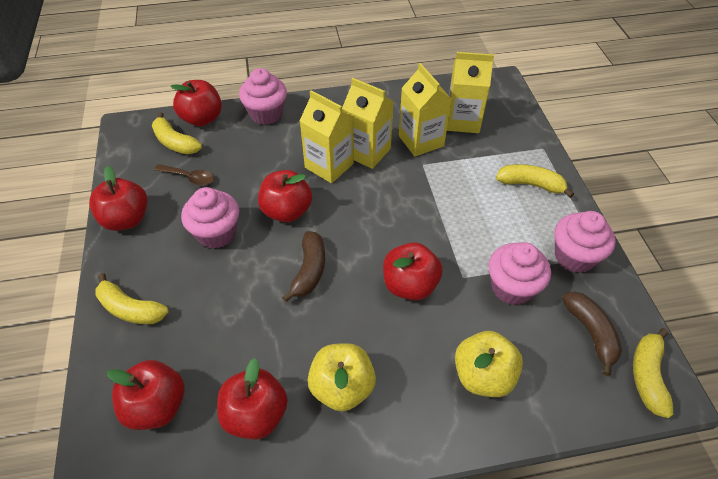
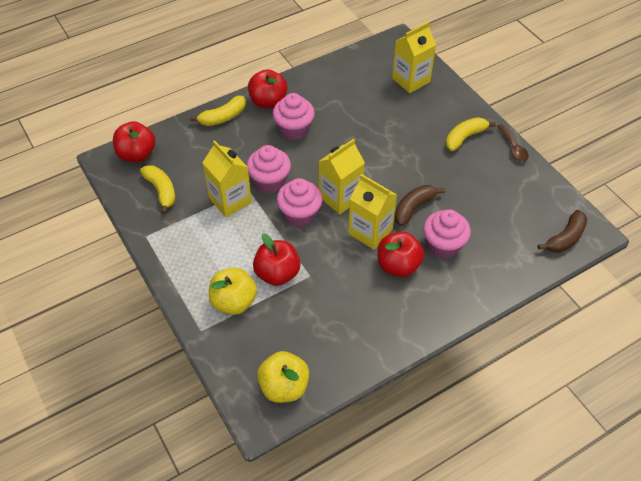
red apple: 6 -> 4
yellow banana: 4 -> 3

